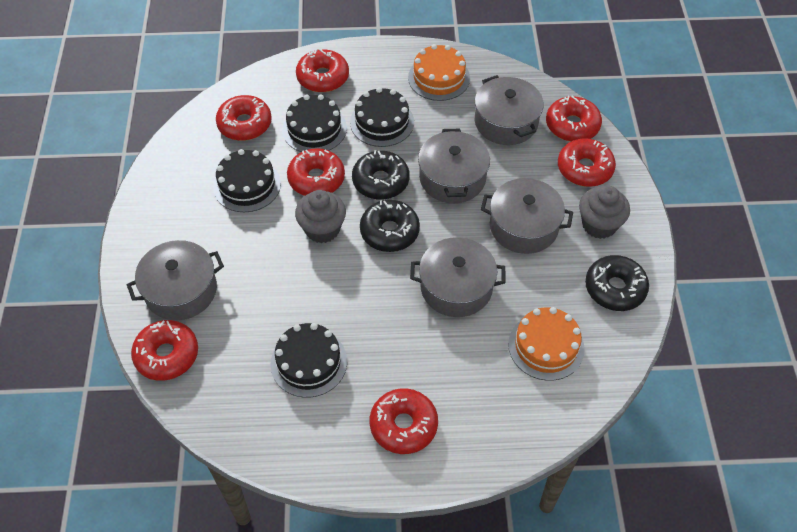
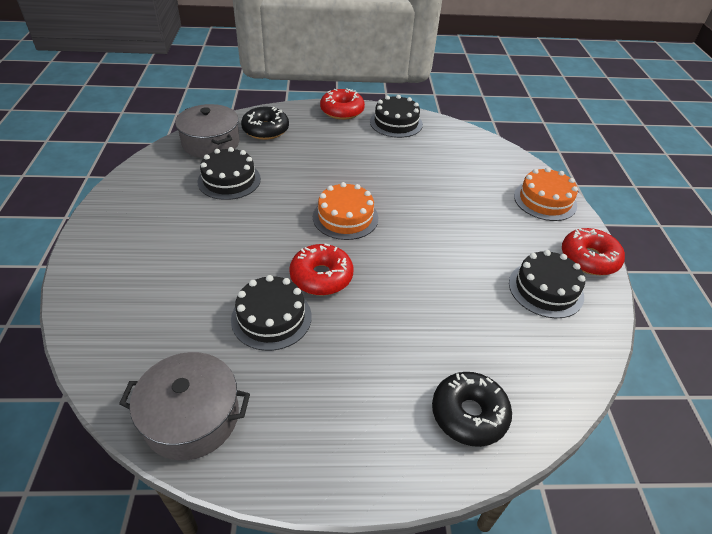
black donut: 3 -> 2
grey cupcake: 2 -> 0
grey pot: 5 -> 2
red donut: 7 -> 3

